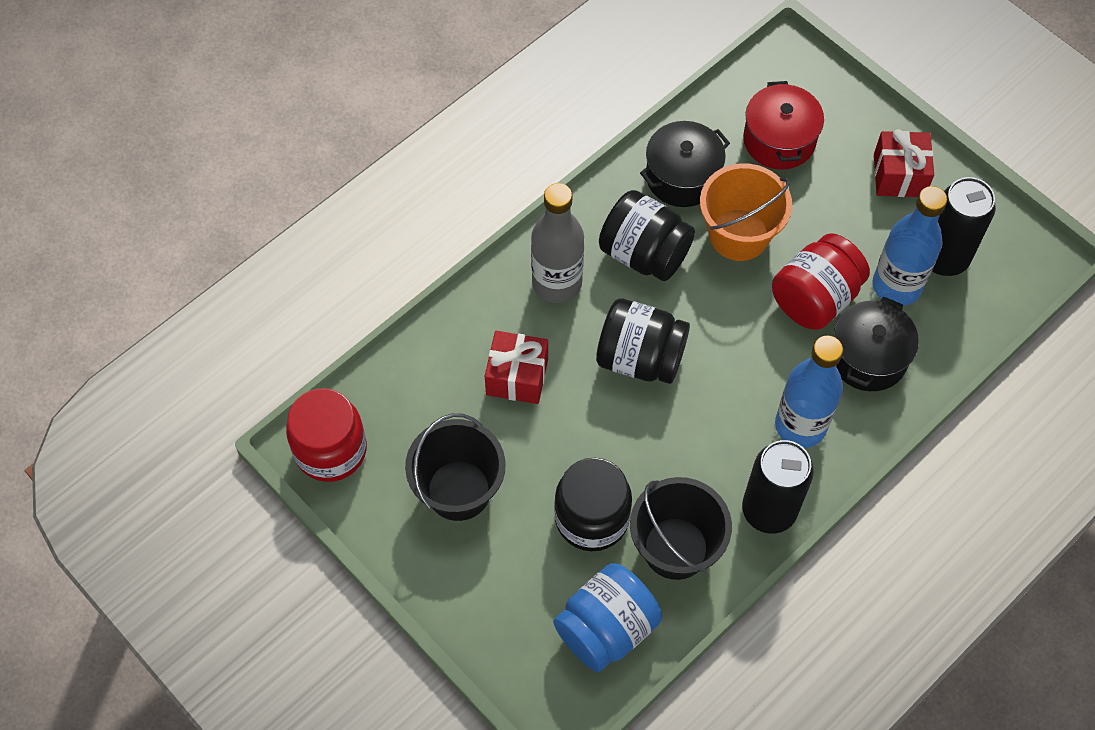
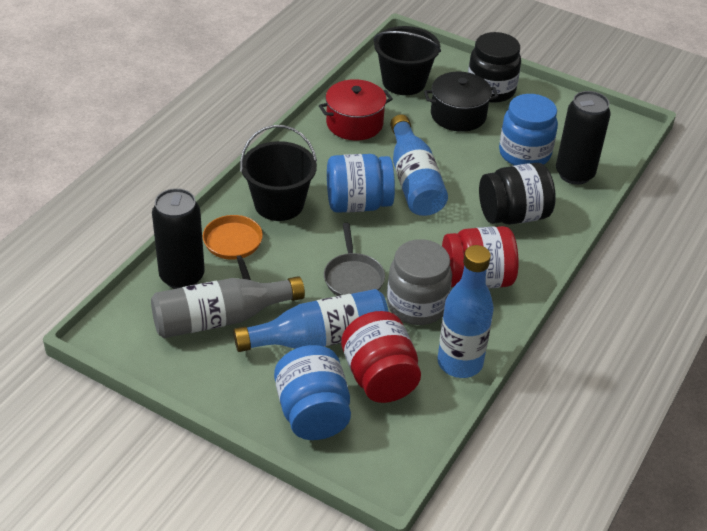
black jar: 3 -> 2
black pot: 2 -> 1
blue bottle: 2 -> 3
blue jar: 1 -> 3
grey jar: 0 -> 1
grey pan: 0 -> 1
orange bucket: 1 -> 0
orange pan: 0 -> 1
red gift: 2 -> 0

